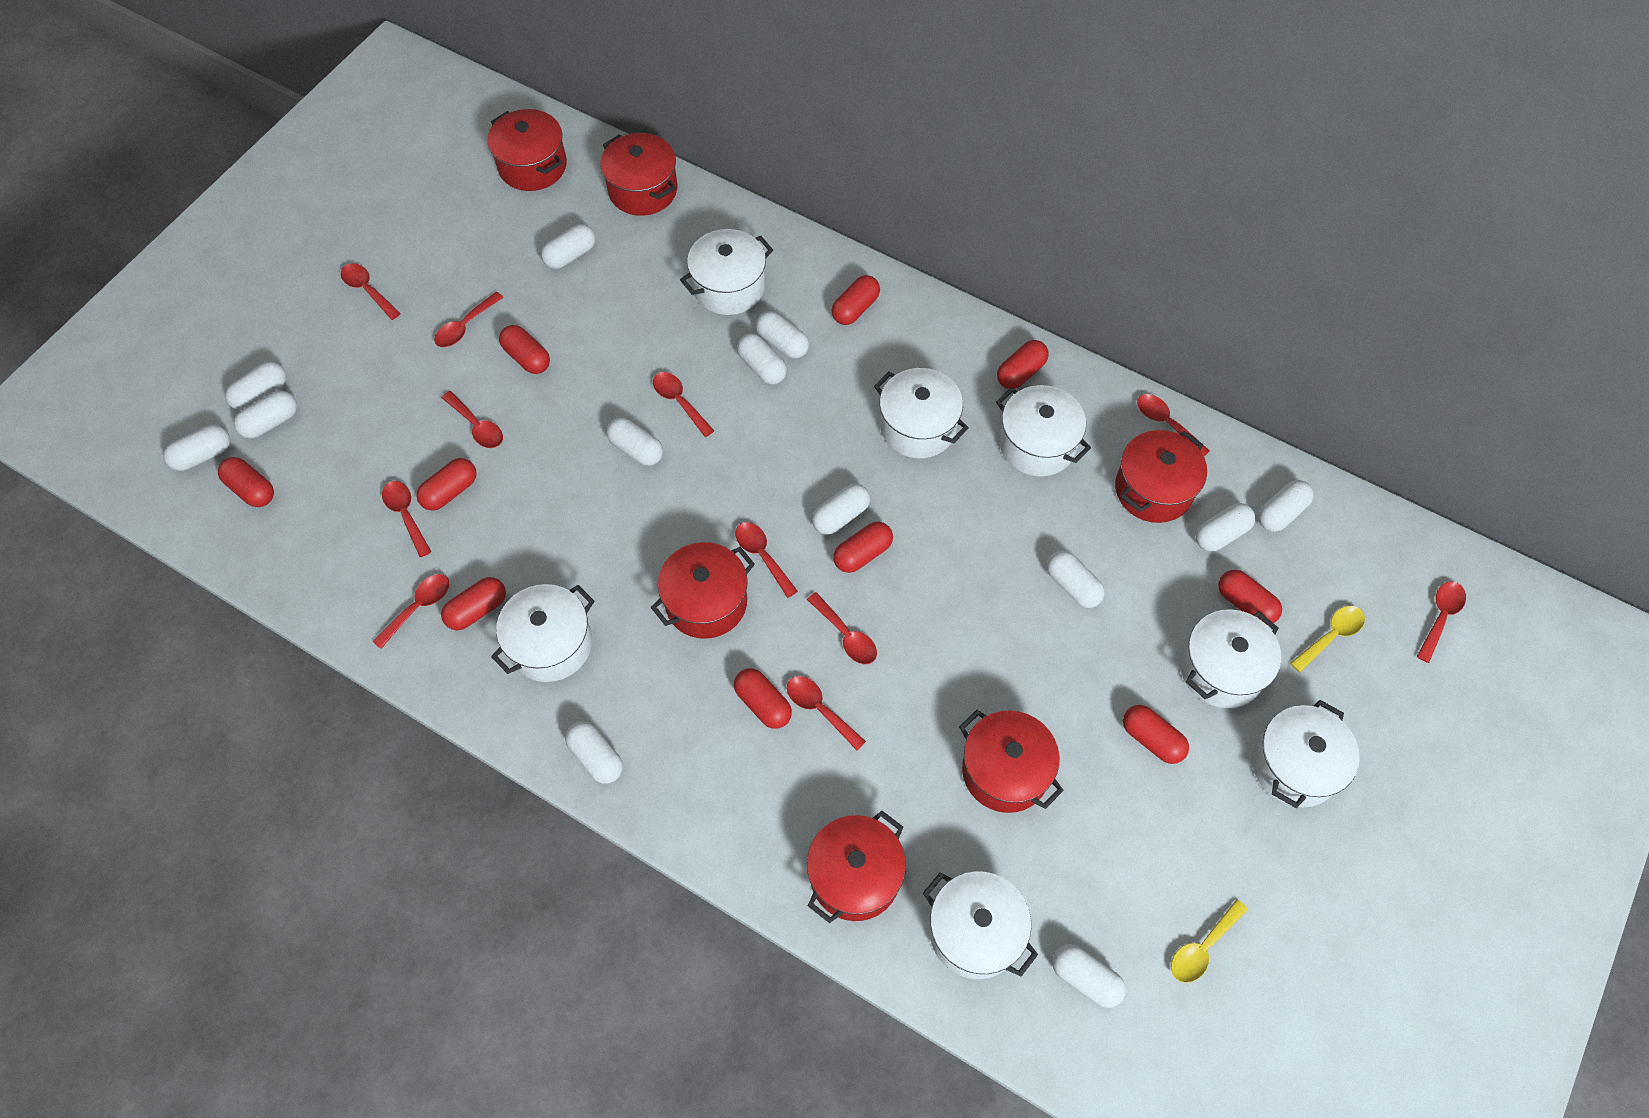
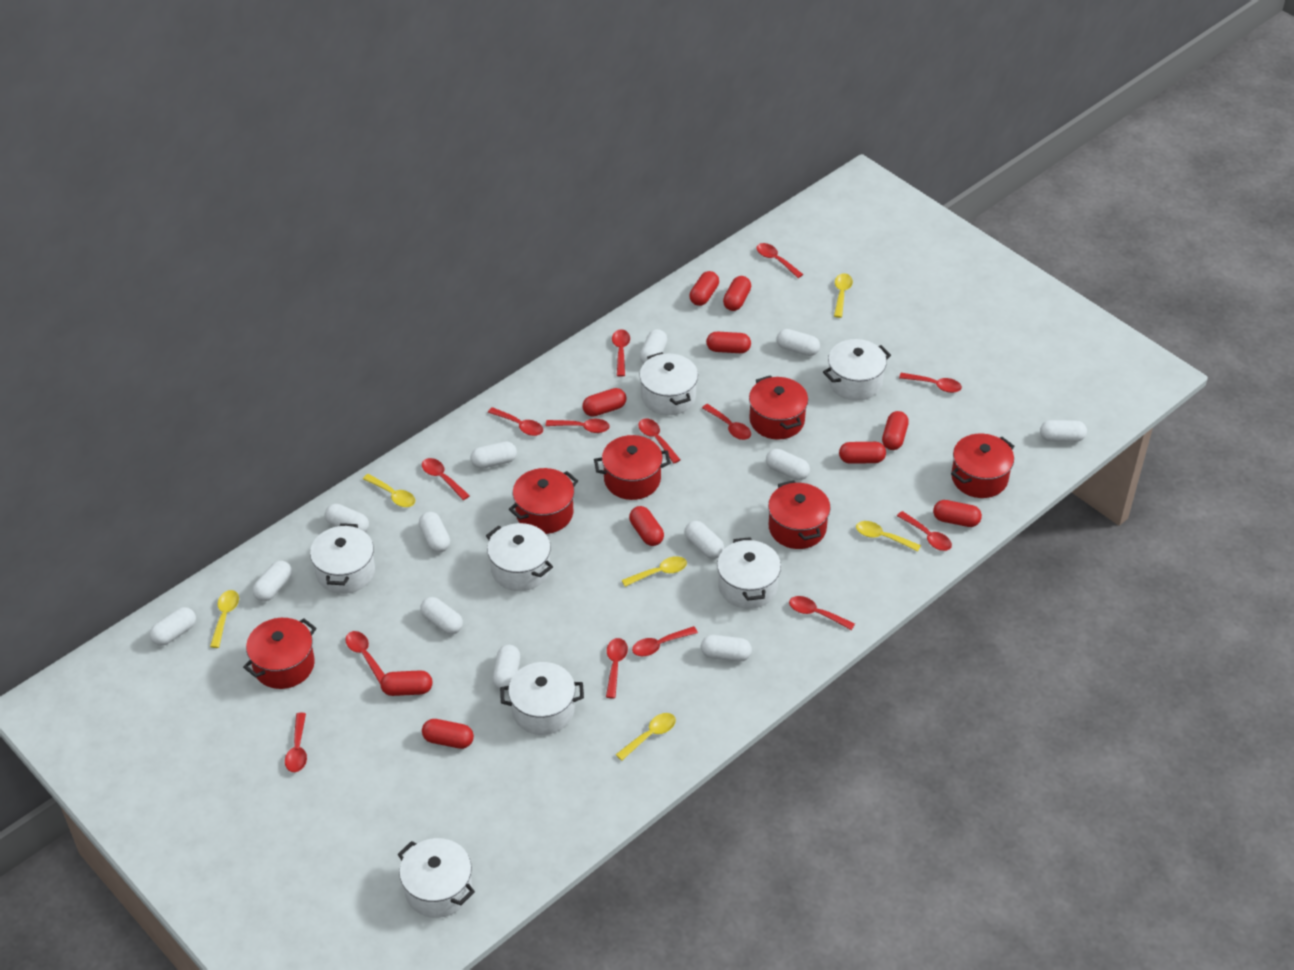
red spoon: 11 -> 14
yellow spoon: 2 -> 6

